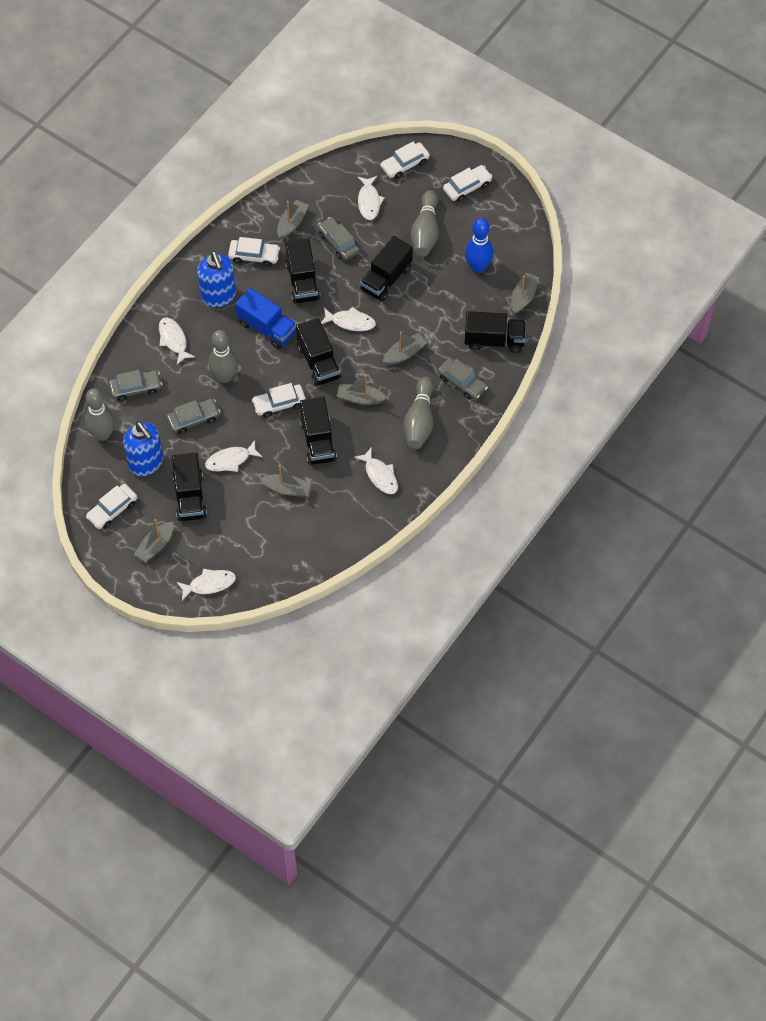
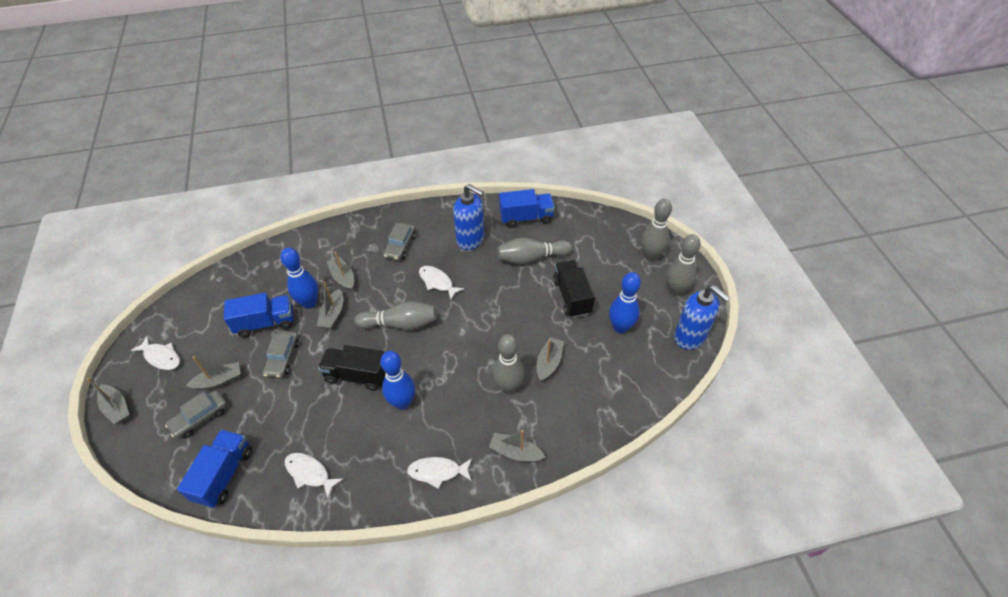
black truck: 6 -> 2
blue bowling pin: 1 -> 3
blue truck: 1 -> 3
grey bowling pin: 4 -> 5
grey car: 4 -> 3
white car: 5 -> 0
white fish: 6 -> 4

